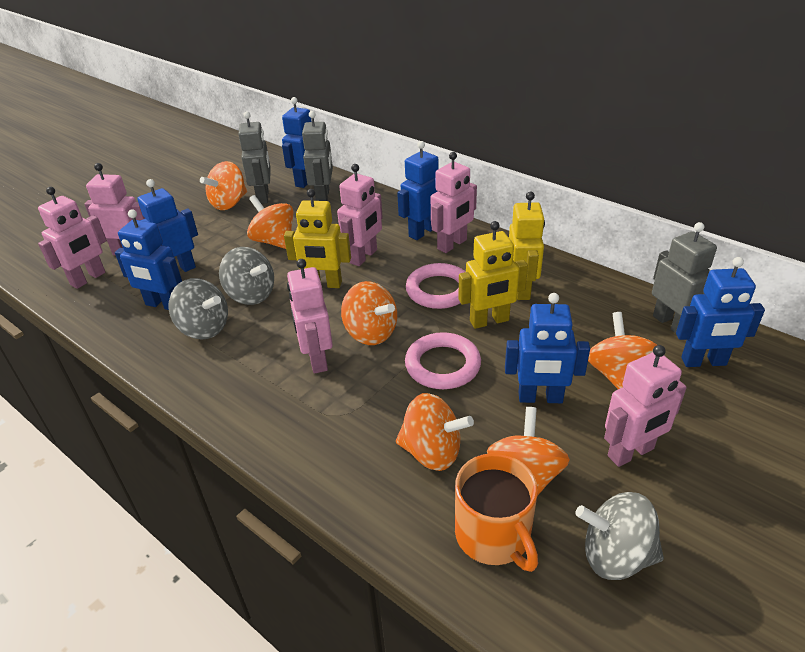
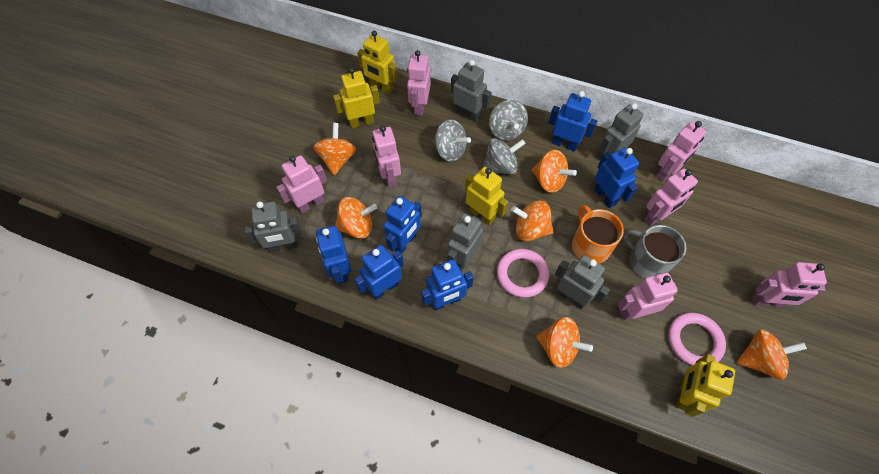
grey mug: 0 -> 1
grey robot: 3 -> 5
pink robot: 6 -> 7
yellow robot: 3 -> 4

